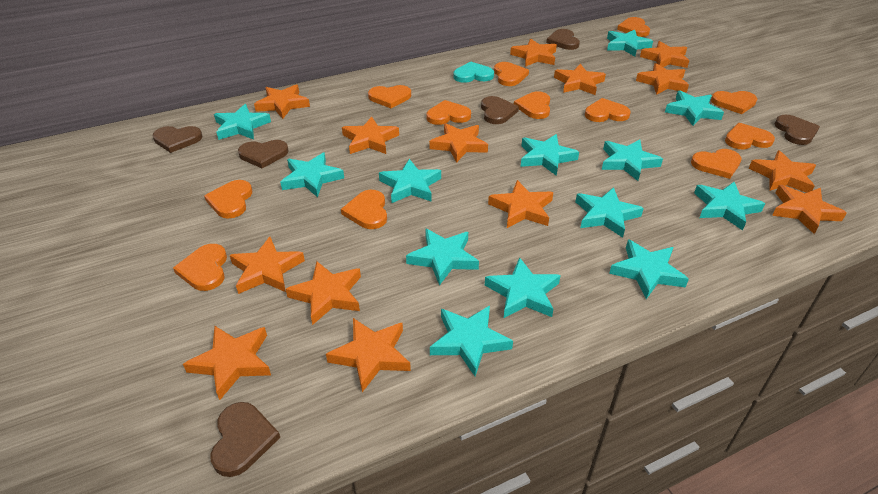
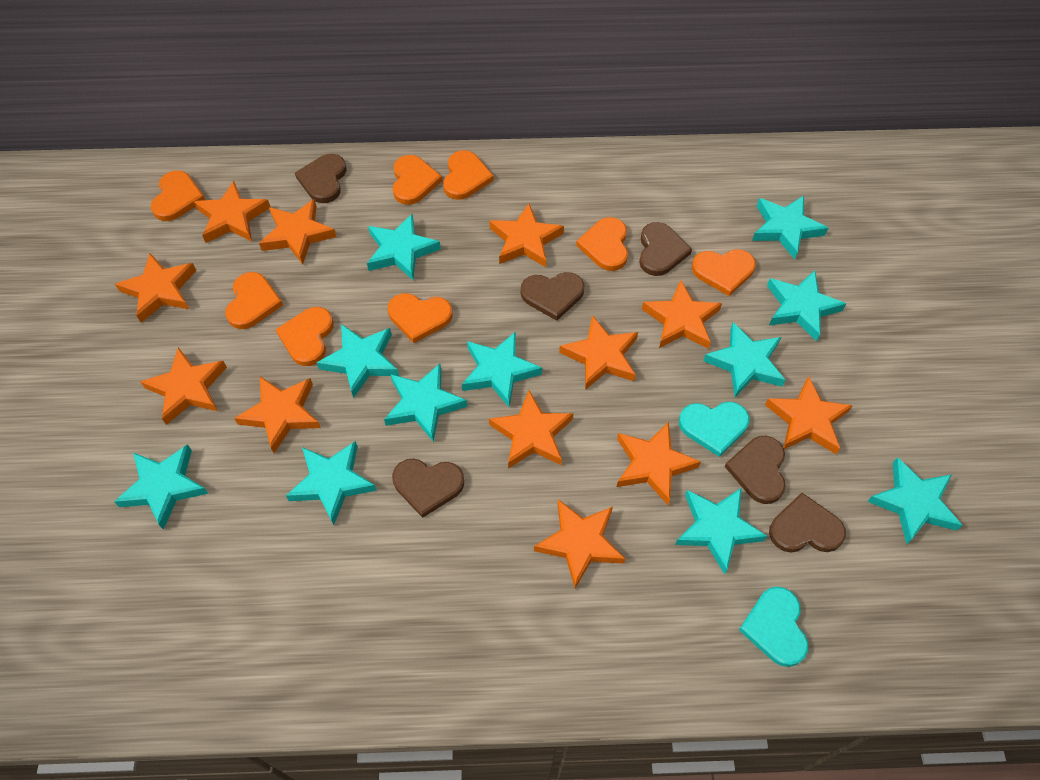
orange heart: 12 -> 8
orange star: 14 -> 12
turquoise heart: 1 -> 2
turquoise star: 13 -> 11

